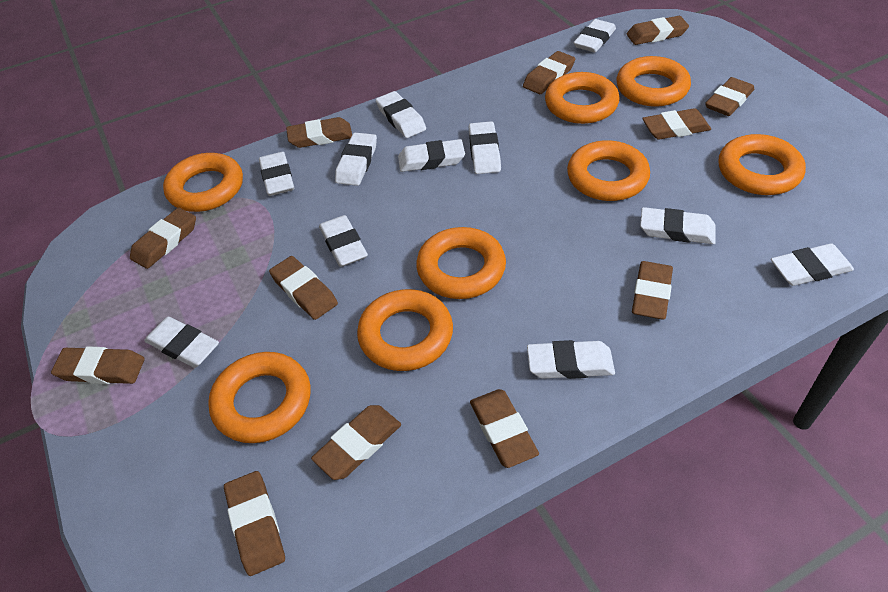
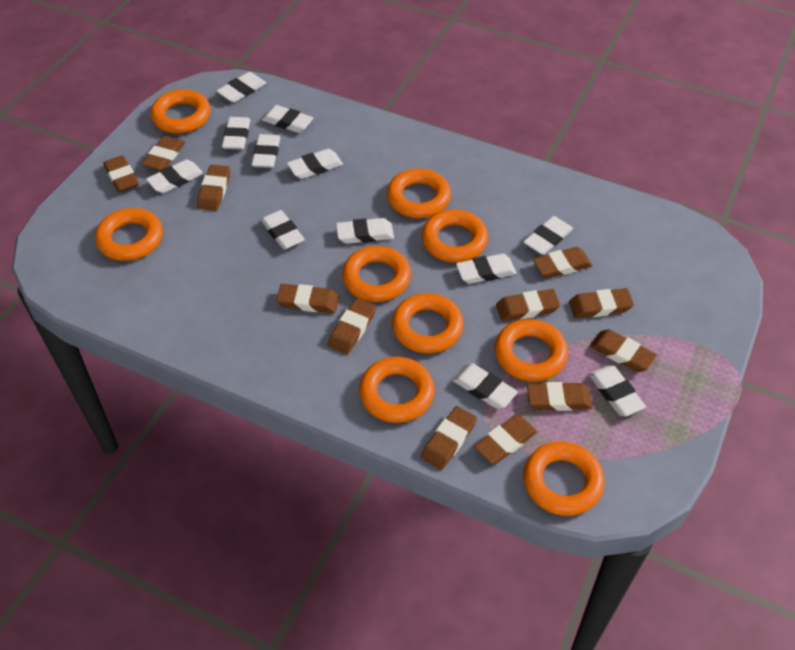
orange ring: 8 -> 9
white eraser: 11 -> 12

